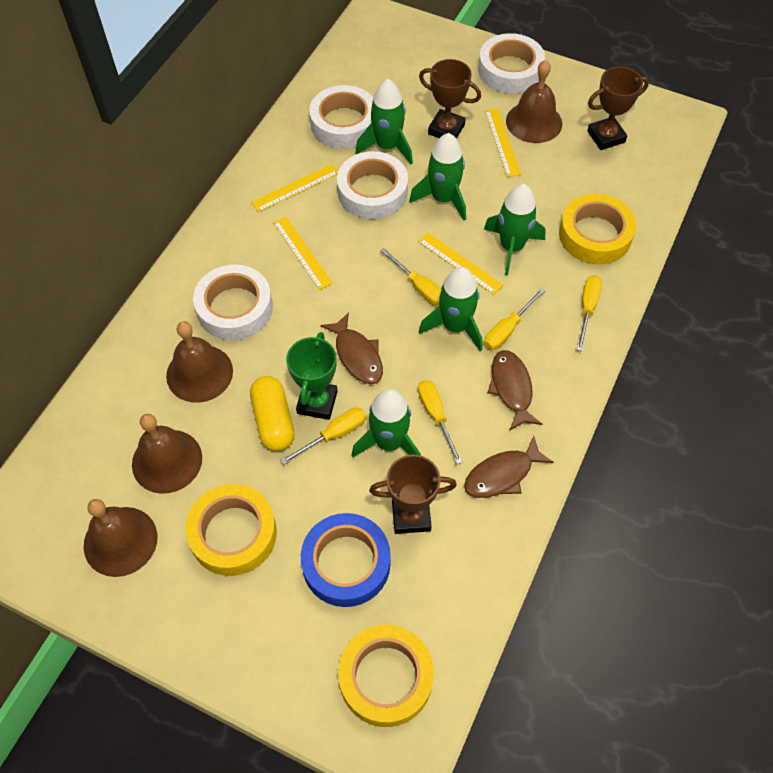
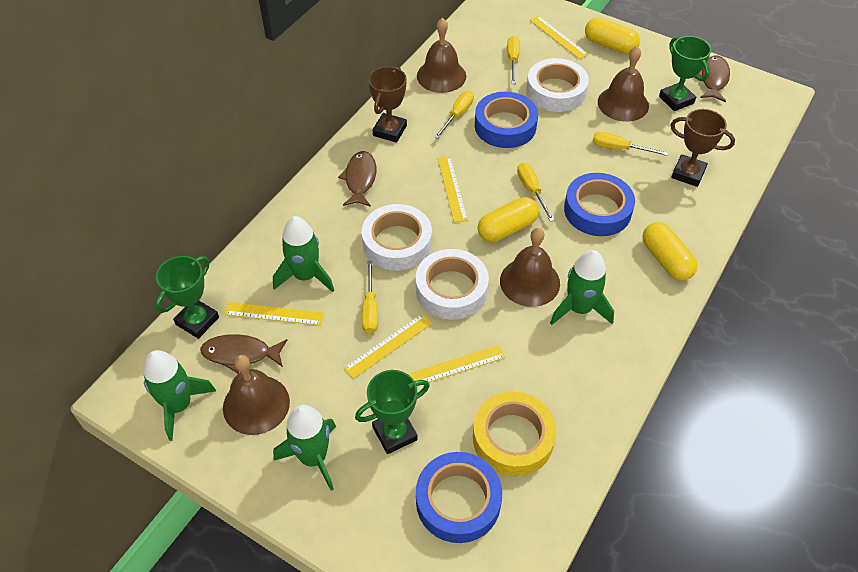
blue tape: 1 -> 3
brown trophy: 3 -> 2
green rocket: 5 -> 4
green trophy: 1 -> 3
white tape: 4 -> 3
yellow capsule: 1 -> 3
yellow ruler: 4 -> 5
yellow tape: 3 -> 1

